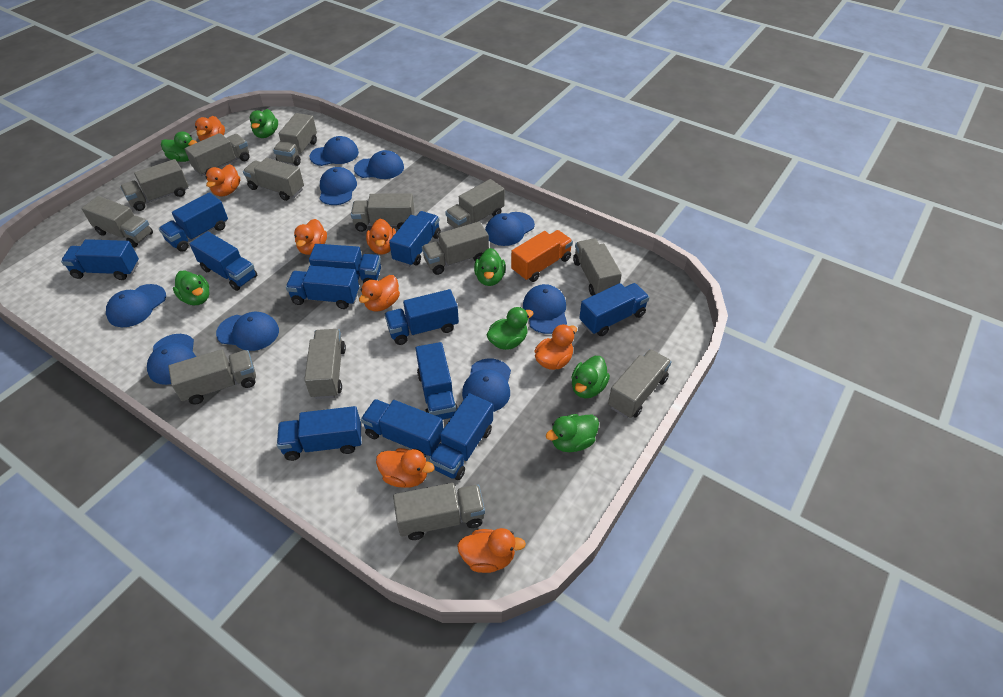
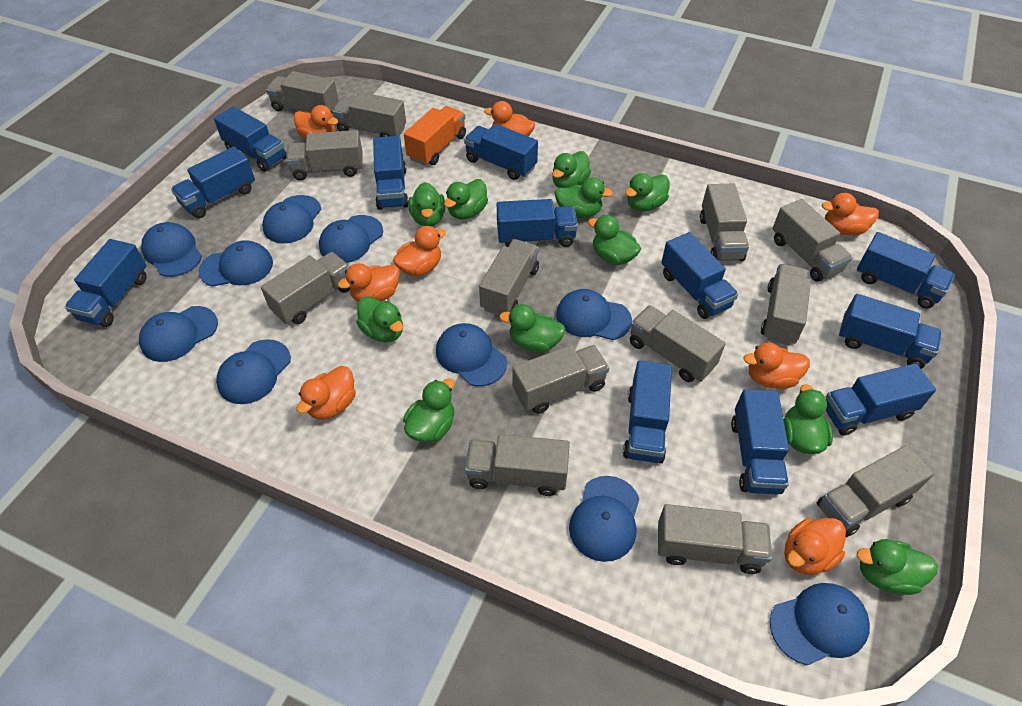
blue cap: 9 -> 10
green duck: 7 -> 11

